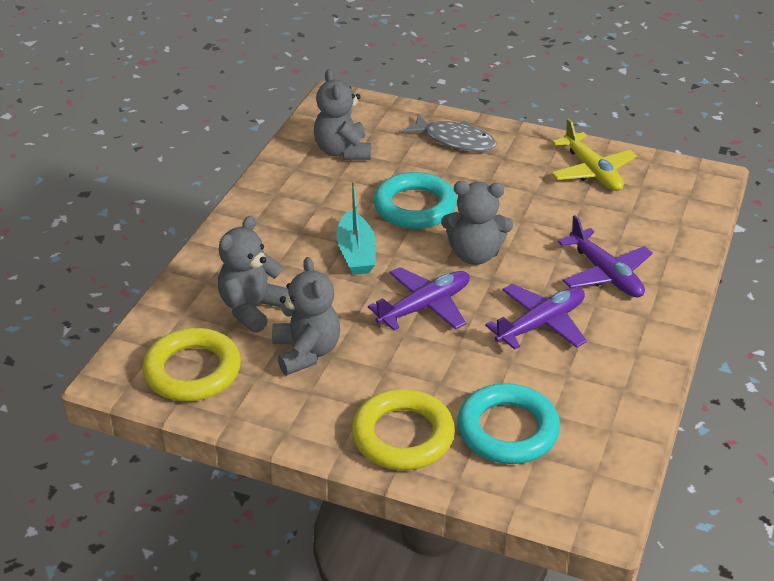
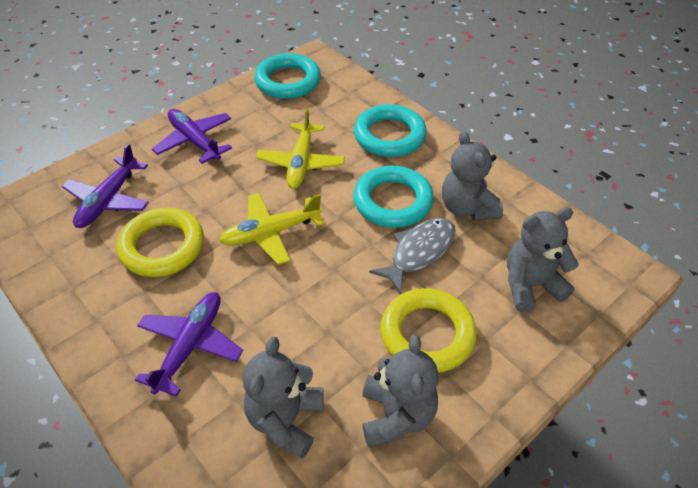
turquoise boat: 1 -> 0
turquoise ring: 2 -> 3
yellow plane: 1 -> 2

